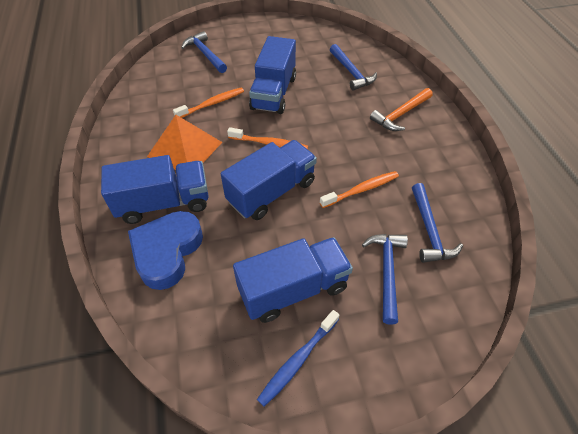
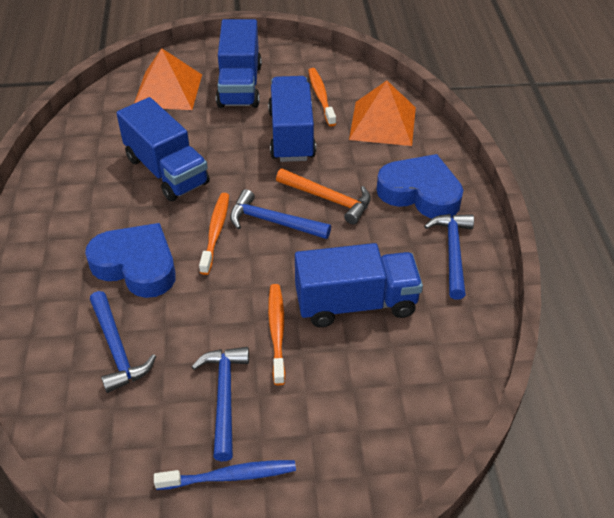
blue heart: 1 -> 2
orange pyramid: 1 -> 2

